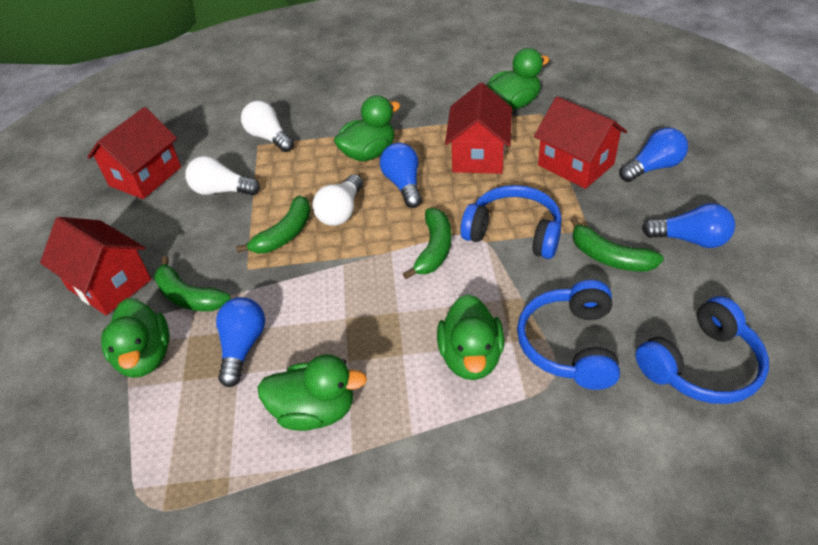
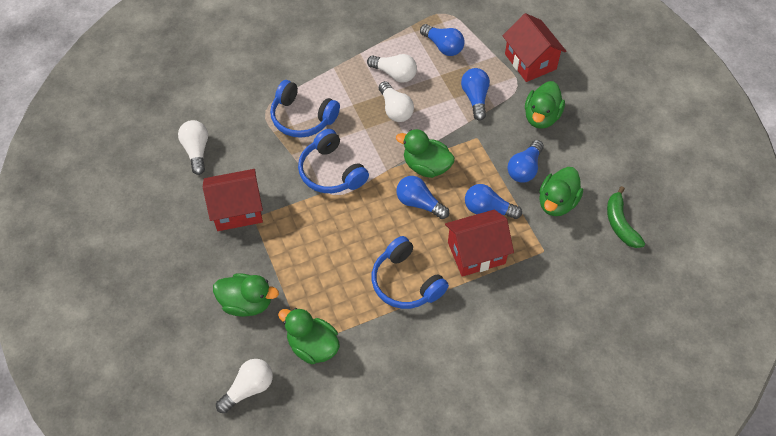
blue light bulb: 4 -> 5
green banana: 4 -> 1
red house: 4 -> 3
white light bulb: 3 -> 4

